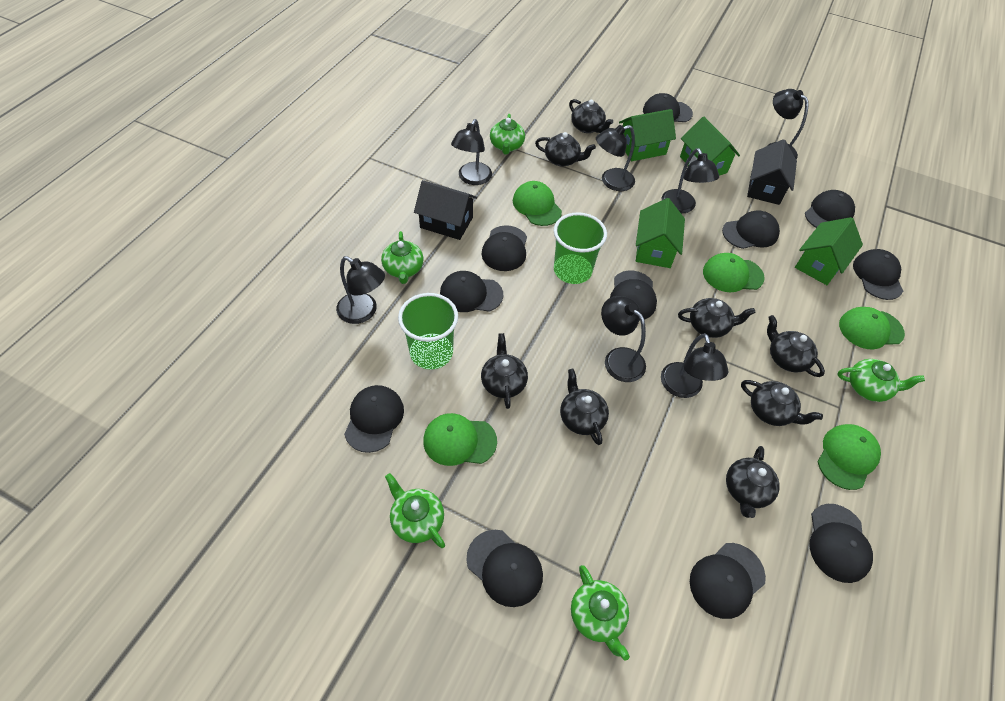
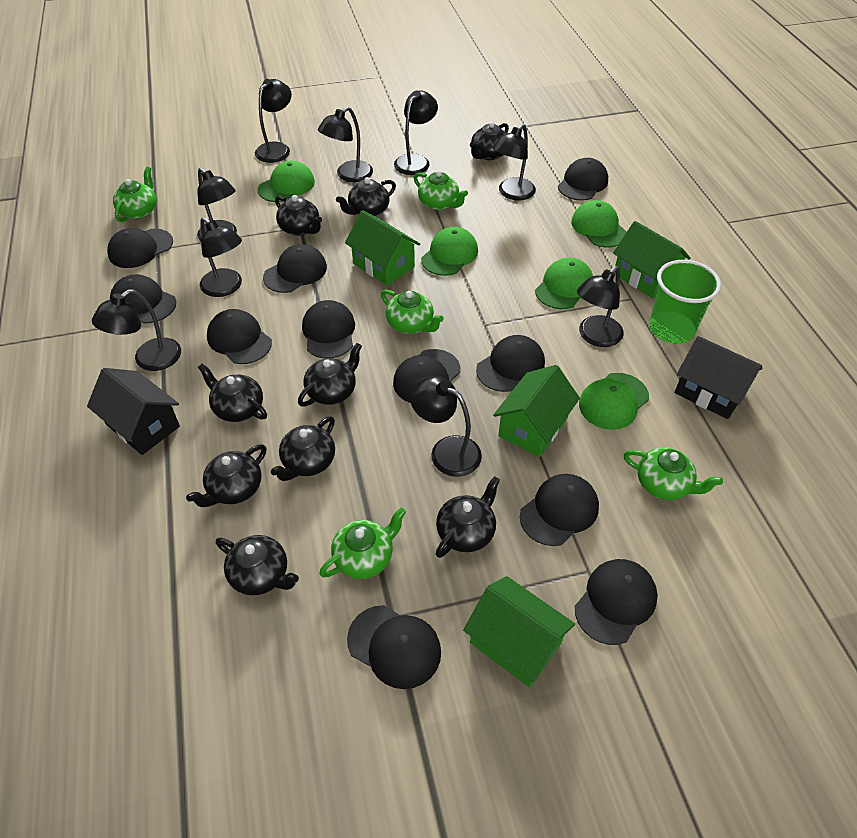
black lamp: 7 -> 9
black teapot: 8 -> 9
green cup: 2 -> 1

